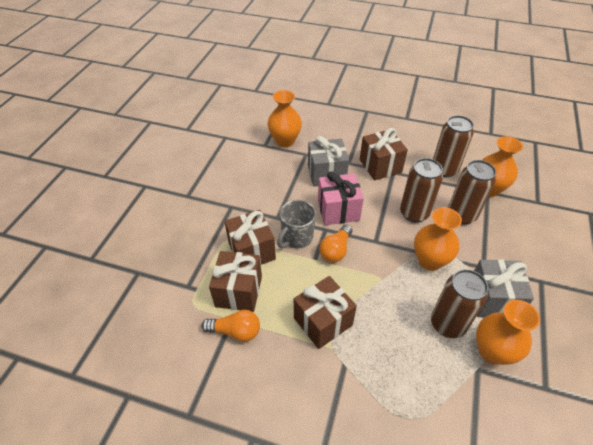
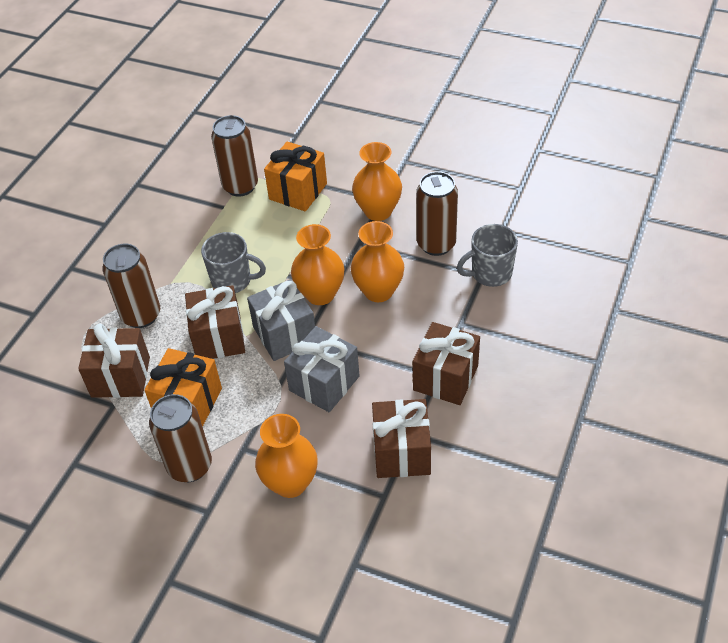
grey mug: 1 -> 2
orange gift: 0 -> 2
orange light bulb: 2 -> 0
pink gift: 1 -> 0

